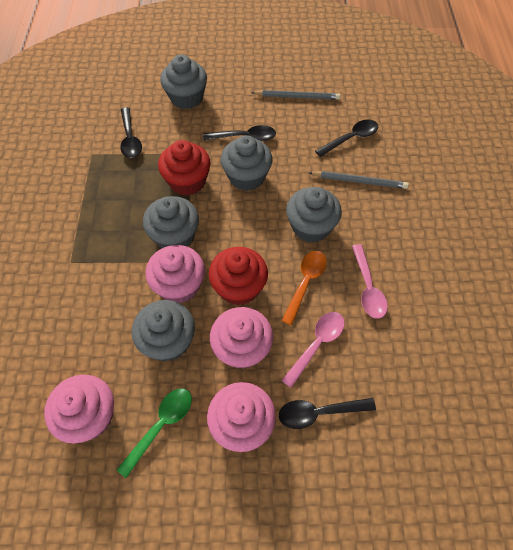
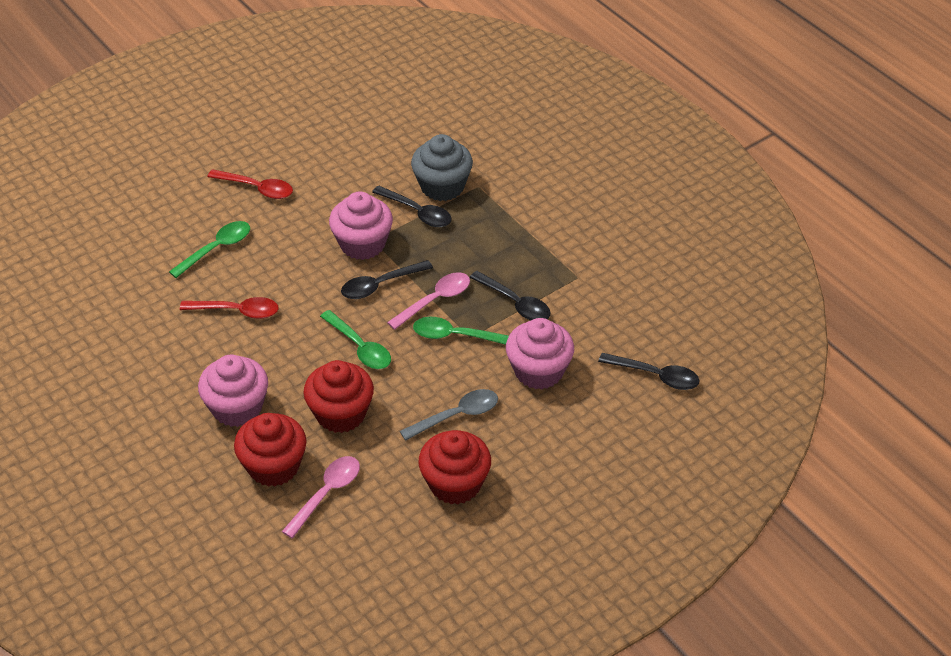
green spoon: 1 -> 3
grey cupcake: 5 -> 1
grey pencil: 2 -> 0
grey spoon: 0 -> 1
orange spoon: 1 -> 0
pink cupcake: 4 -> 3
red cupcake: 2 -> 3
red spoon: 0 -> 2

